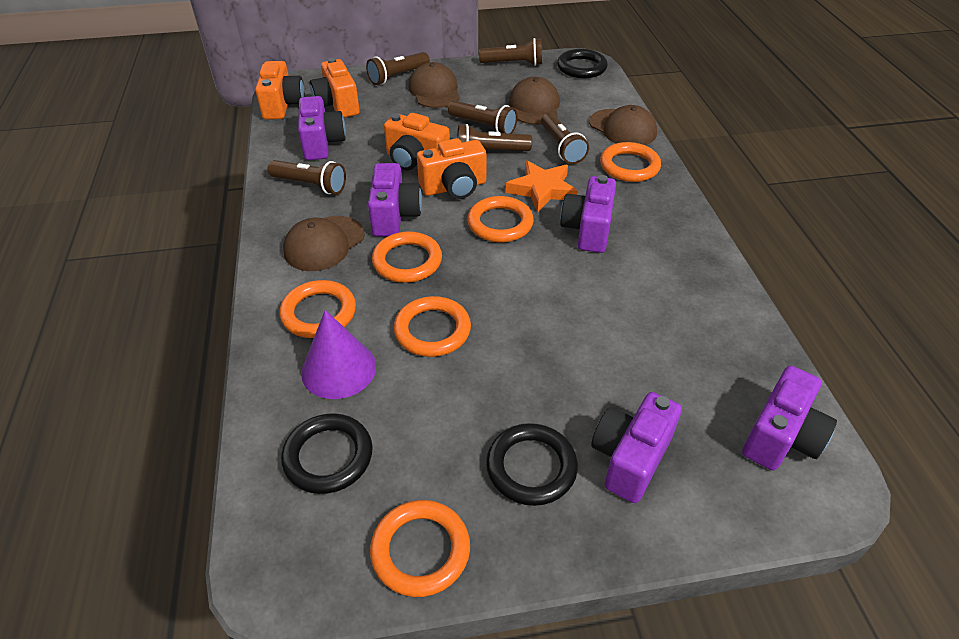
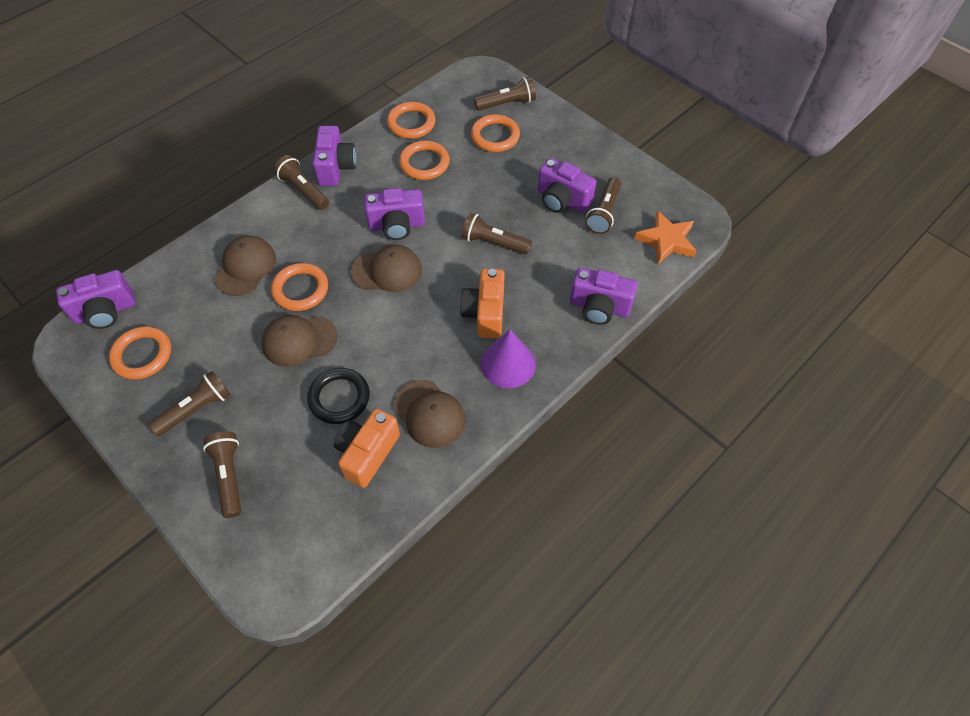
black ring: 3 -> 1
orange camera: 4 -> 2
orange ring: 6 -> 5

